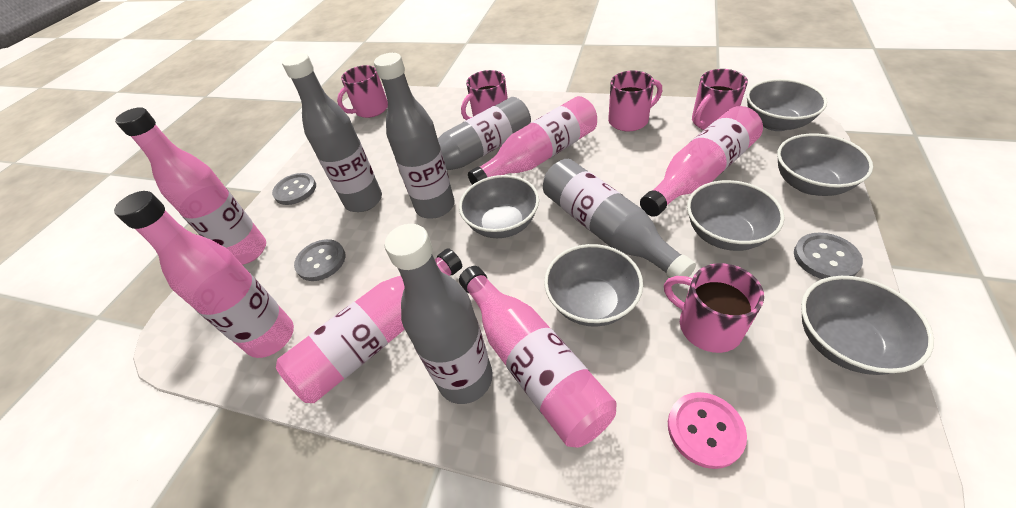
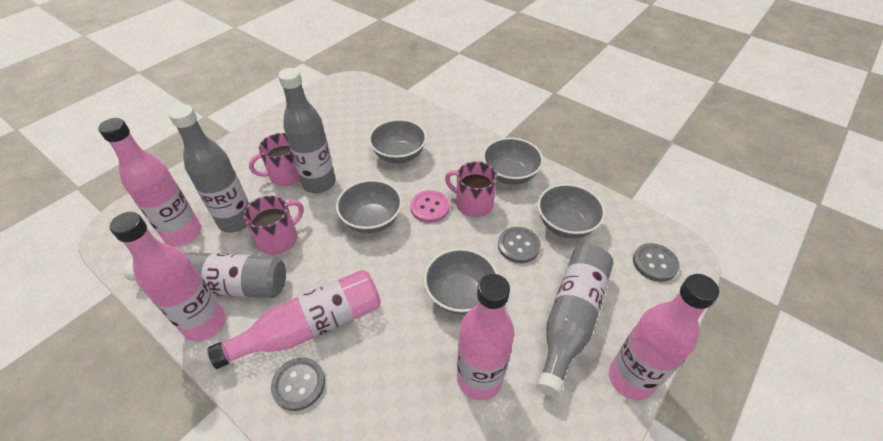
grey bottle: 5 -> 4
grey bowl: 6 -> 5
pink bottle: 6 -> 5
pink mug: 5 -> 3

